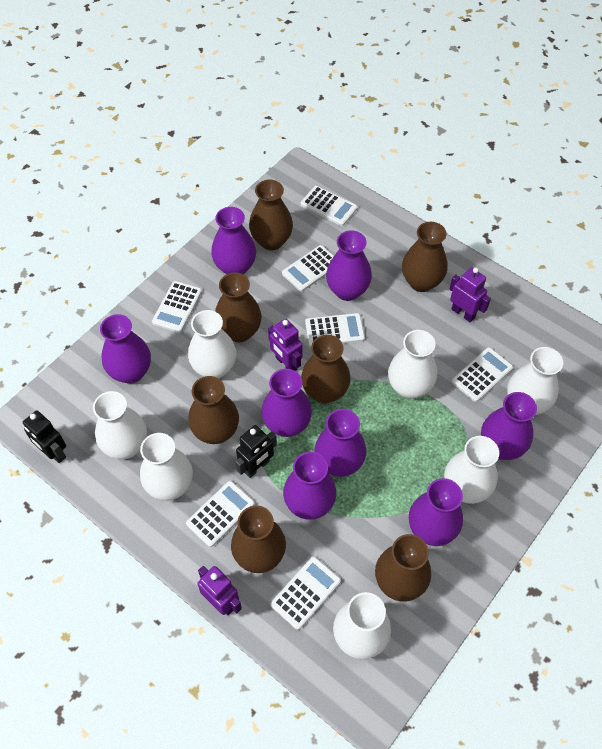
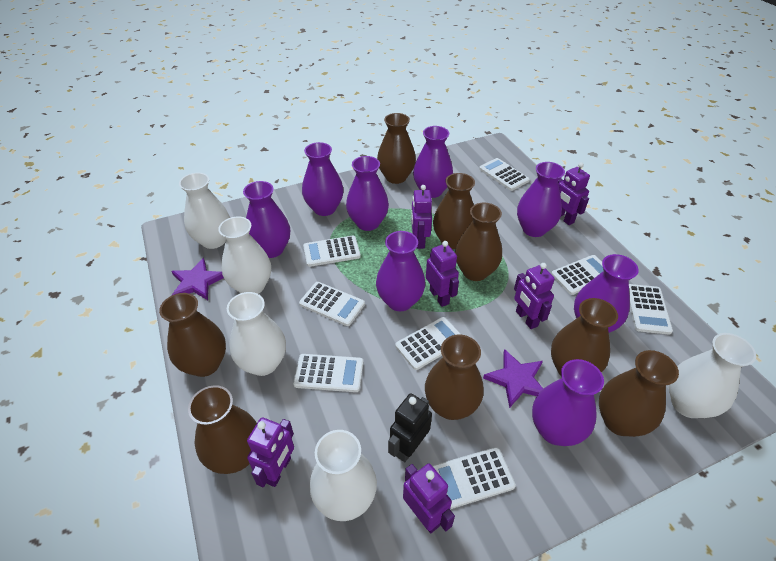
black robot: 2 -> 1
brown vase: 7 -> 8
purple robot: 3 -> 6
purple star: 0 -> 2
white calculator: 7 -> 8
white vase: 7 -> 5

